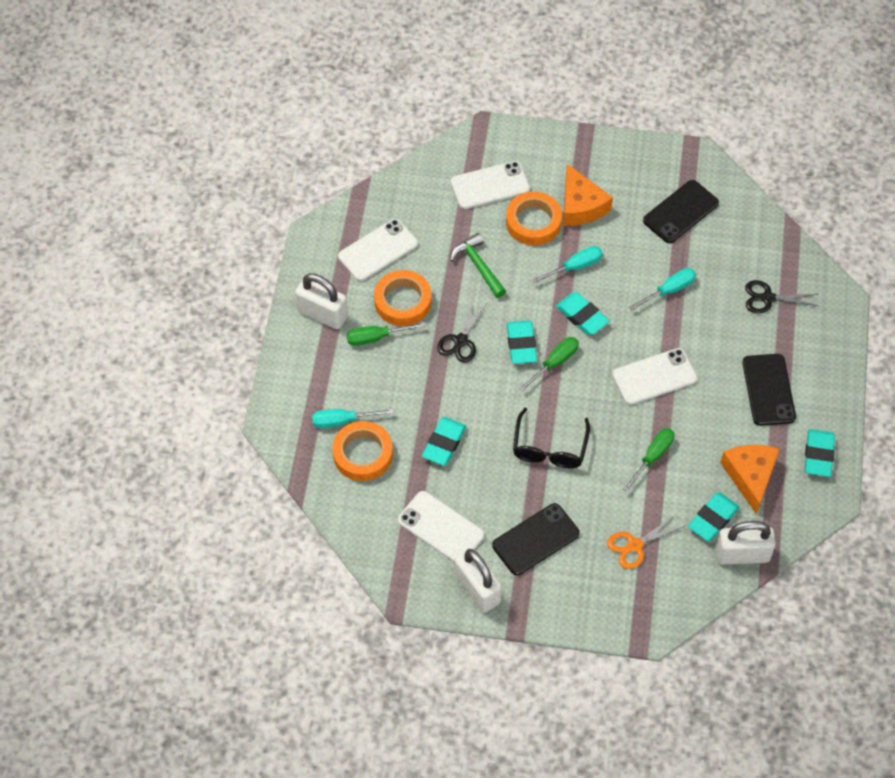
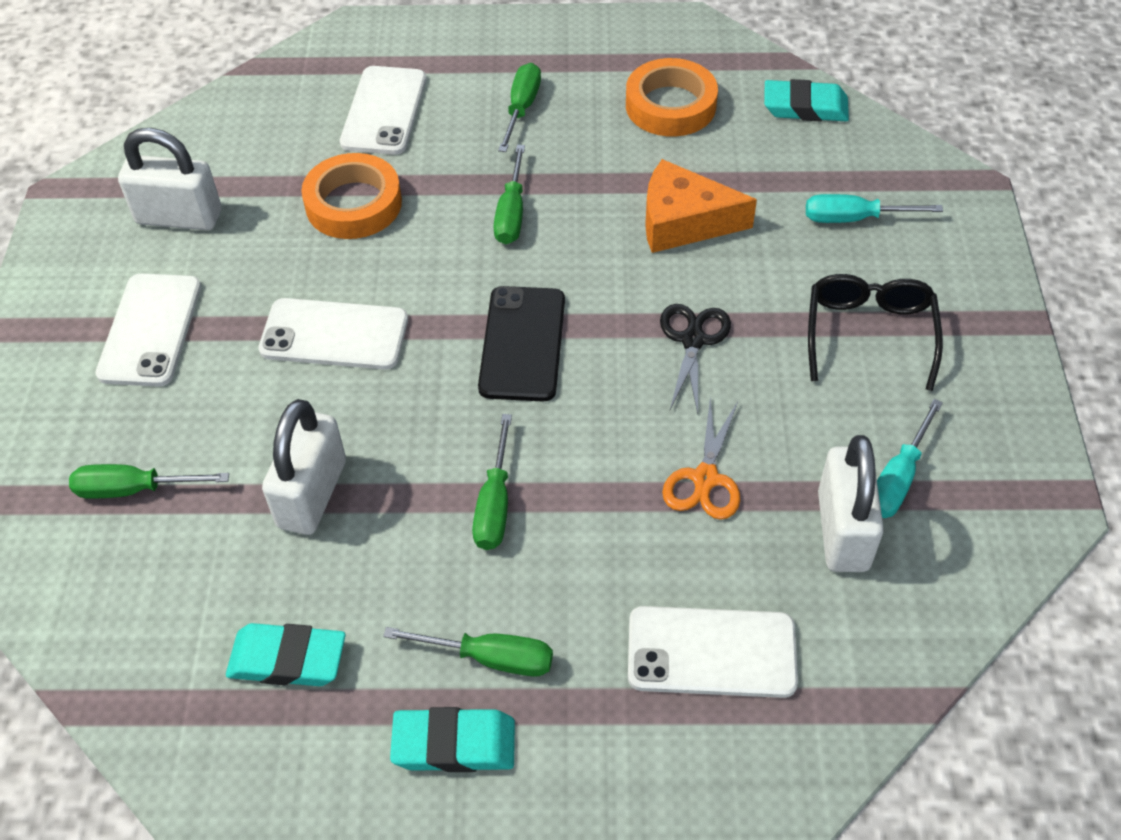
black phone: 3 -> 1
black scissors: 2 -> 1
green hammer: 1 -> 0
green screwdriver: 3 -> 5
orange cheese: 2 -> 1
orange tape: 3 -> 2
turquoise eraser: 5 -> 3
turquoise screwdriver: 3 -> 2

